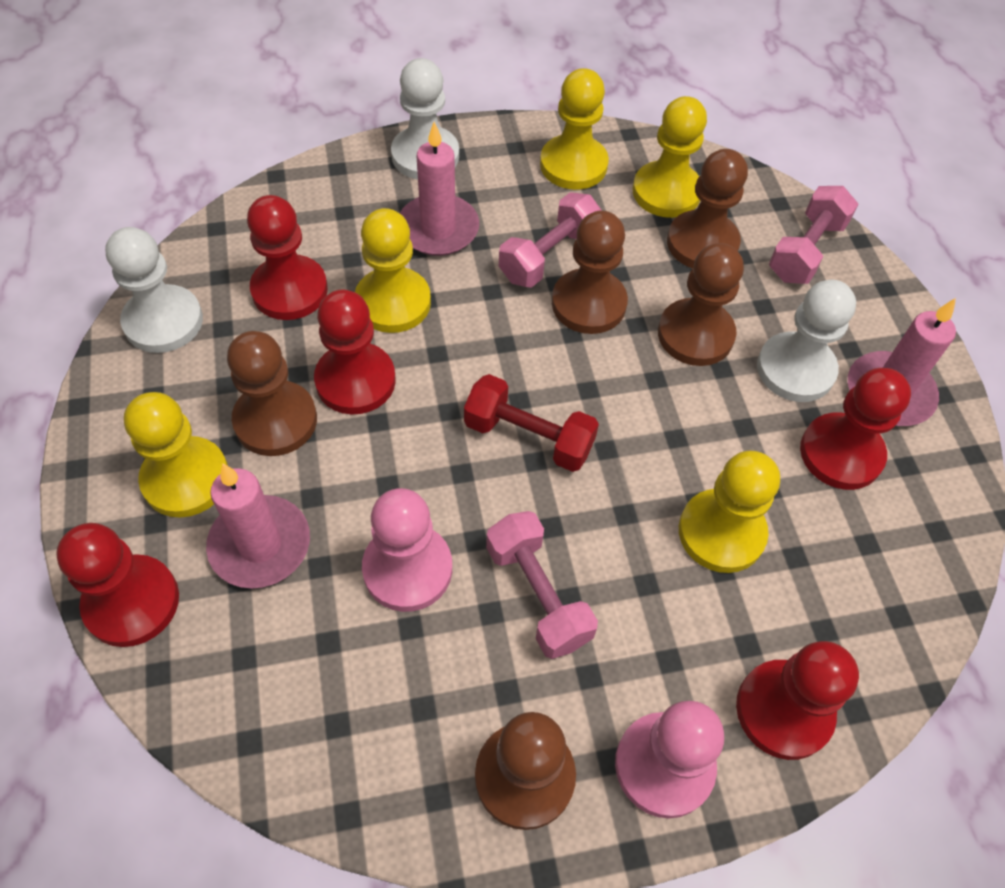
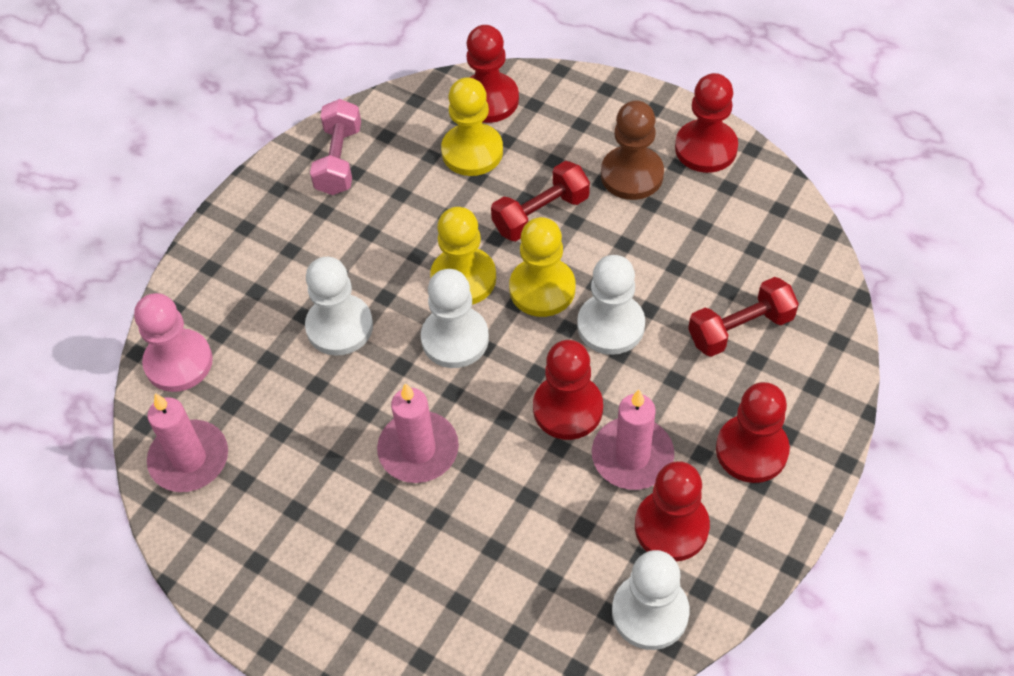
brown pawn: 5 -> 1
pink dumbbell: 3 -> 1
pink pawn: 2 -> 1
red dumbbell: 1 -> 2
white pawn: 3 -> 4
yellow pawn: 5 -> 3

